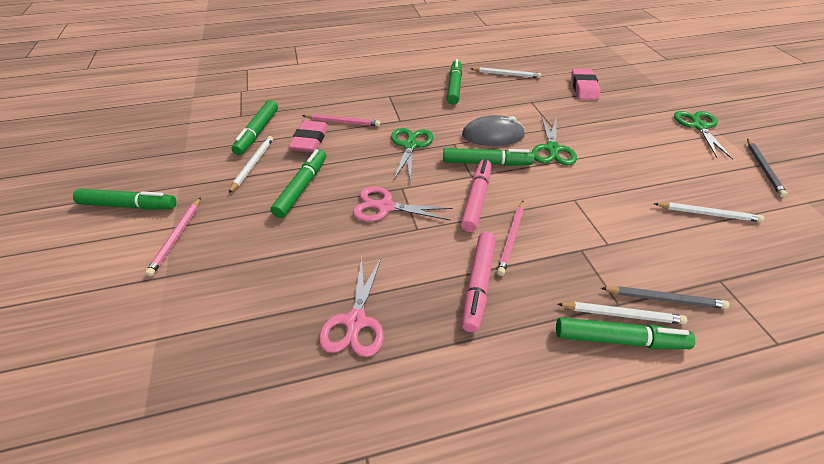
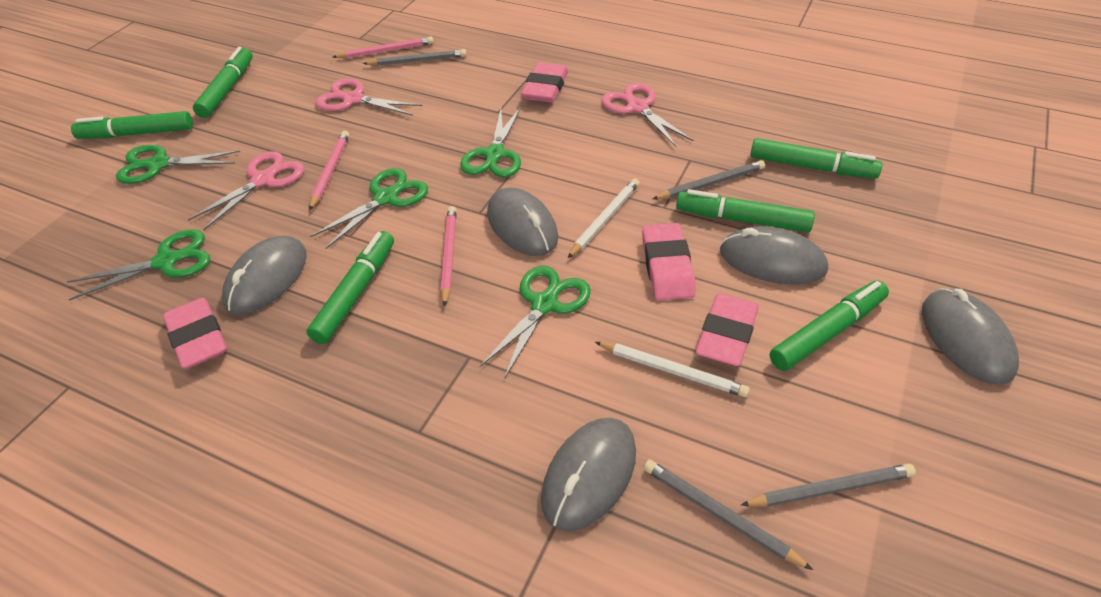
green scissors: 3 -> 5
grey mouse: 1 -> 5
grey pencil: 2 -> 4
pink eraser: 2 -> 4
pink marker: 2 -> 0
pink scissors: 2 -> 3
white pencil: 4 -> 2

